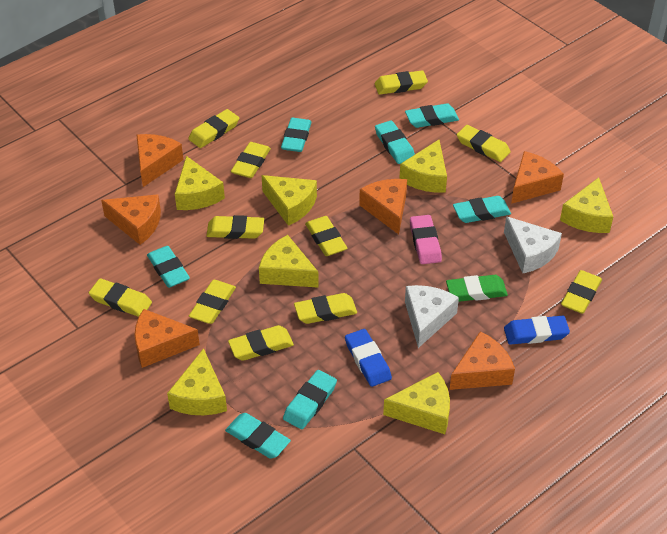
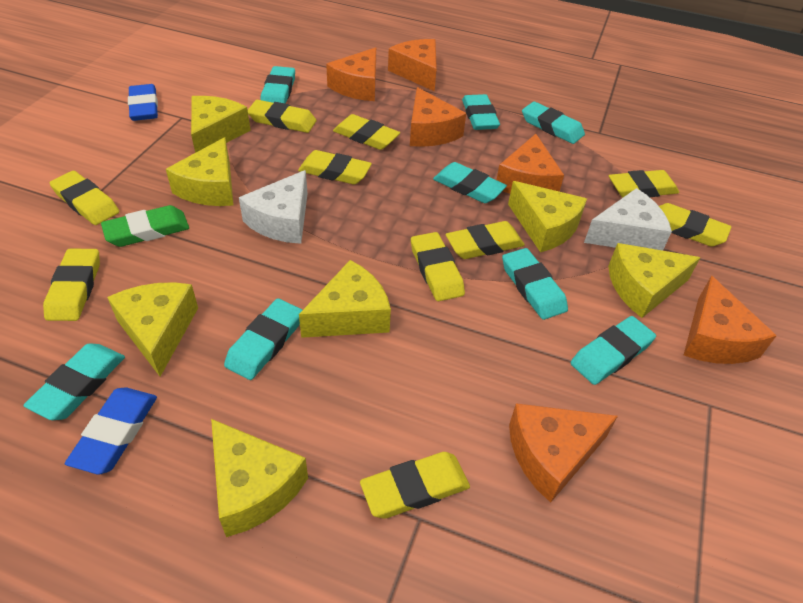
pink eraser: 1 -> 0
turquoise eraser: 7 -> 8
yellow eraser: 11 -> 10

